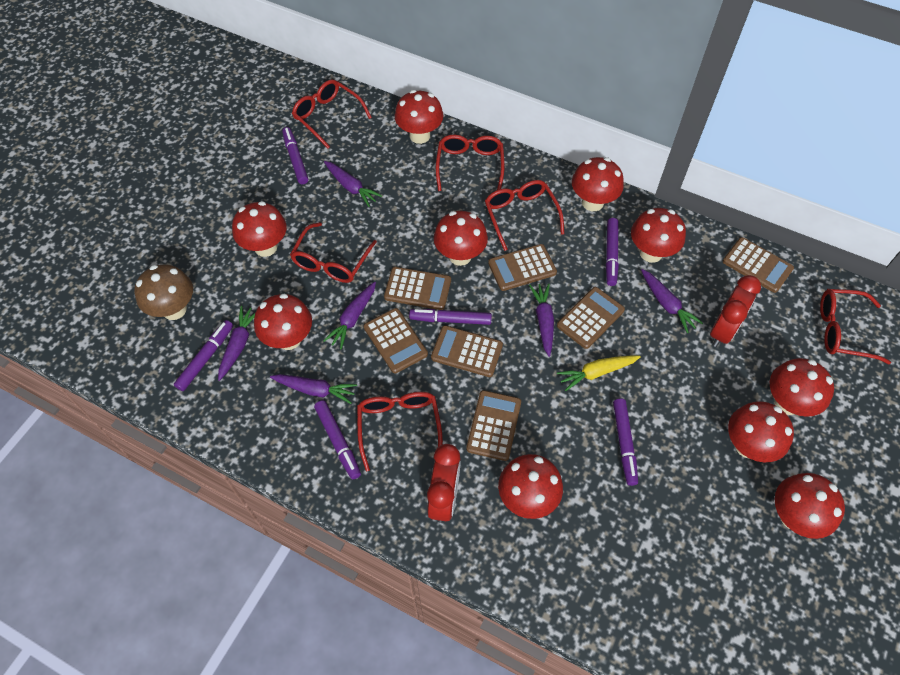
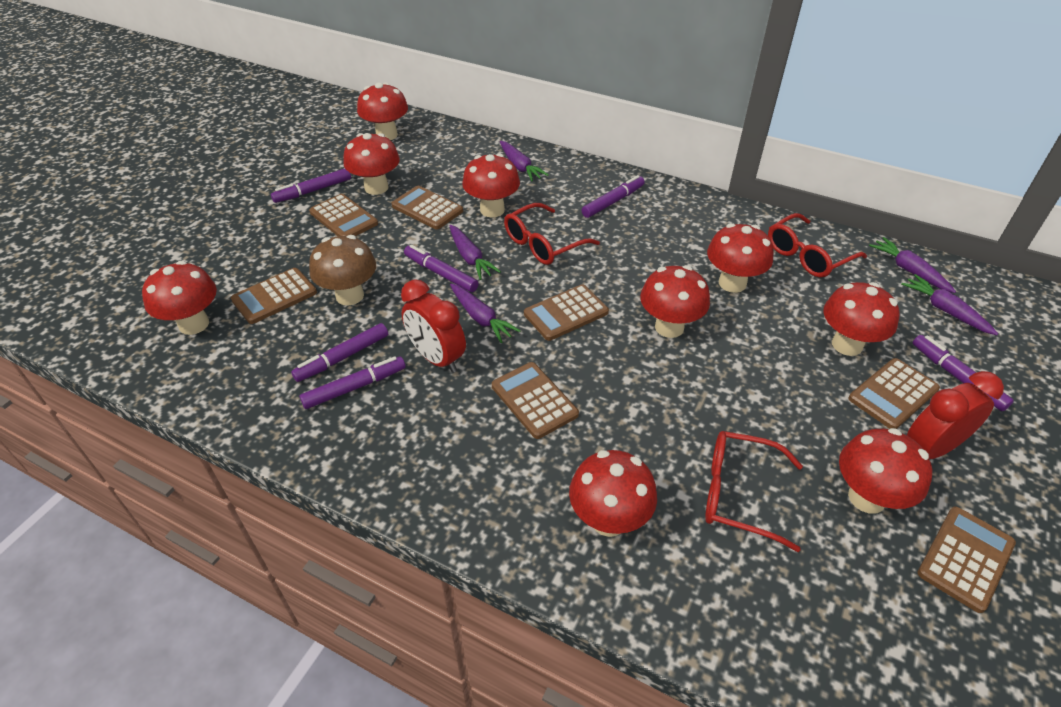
purple carrot: 6 -> 5
red glasses: 6 -> 3
red mushroom: 10 -> 9
yellow carrot: 1 -> 0

